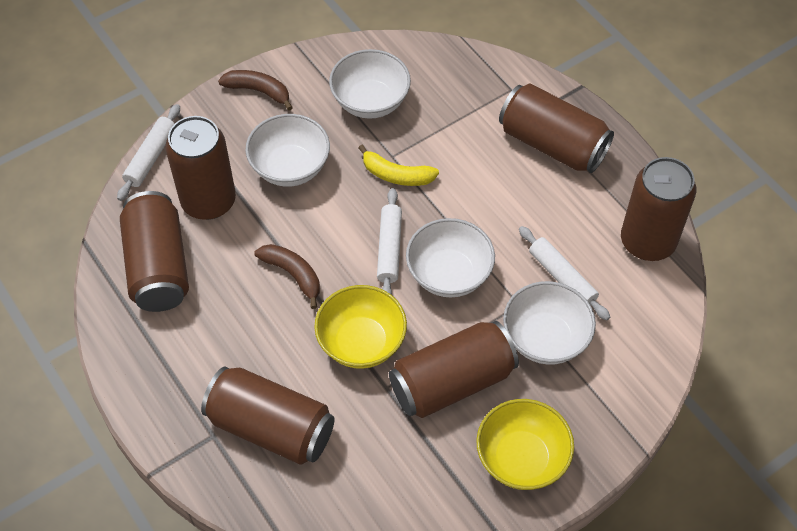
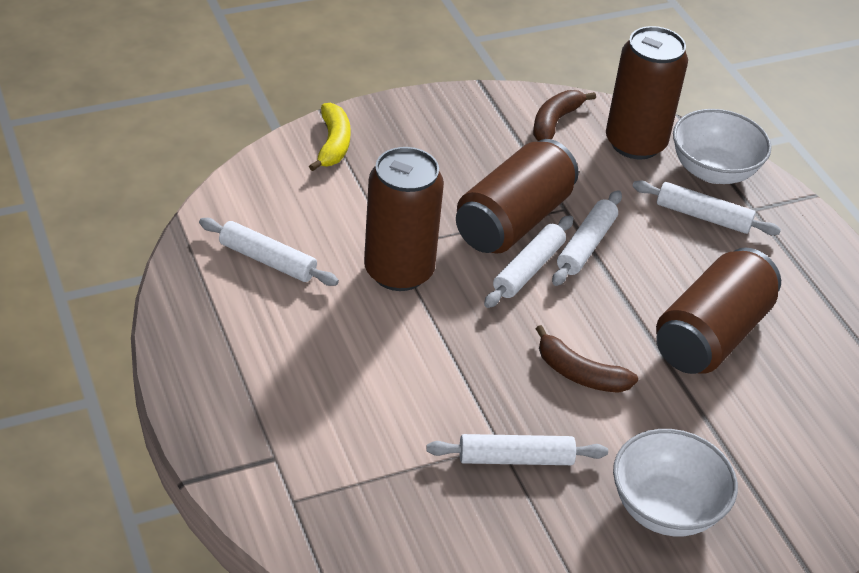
brown can: 6 -> 4
white bowl: 4 -> 2
white rolling pin: 3 -> 5
yellow bowl: 2 -> 0

